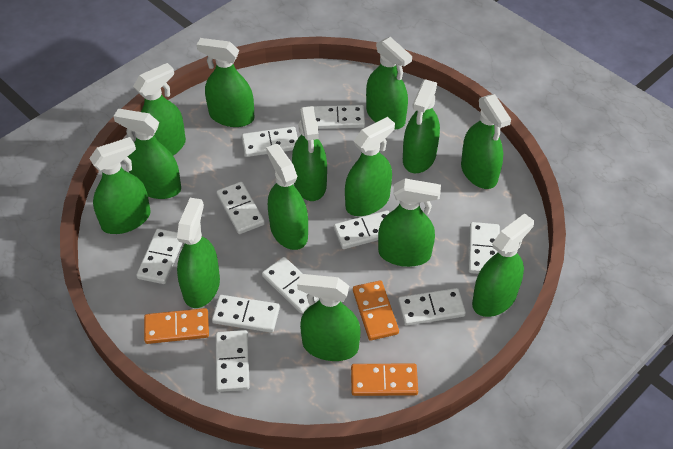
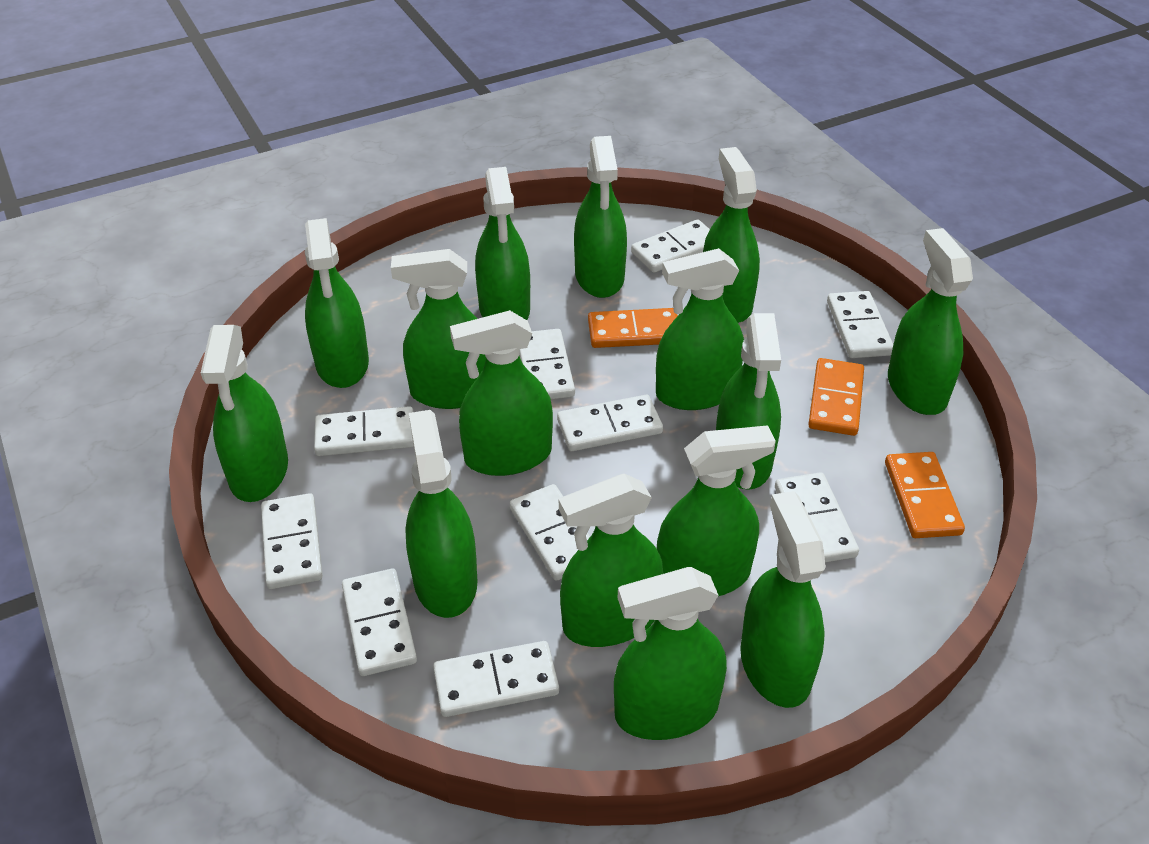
green spray bottle: 14 -> 15

